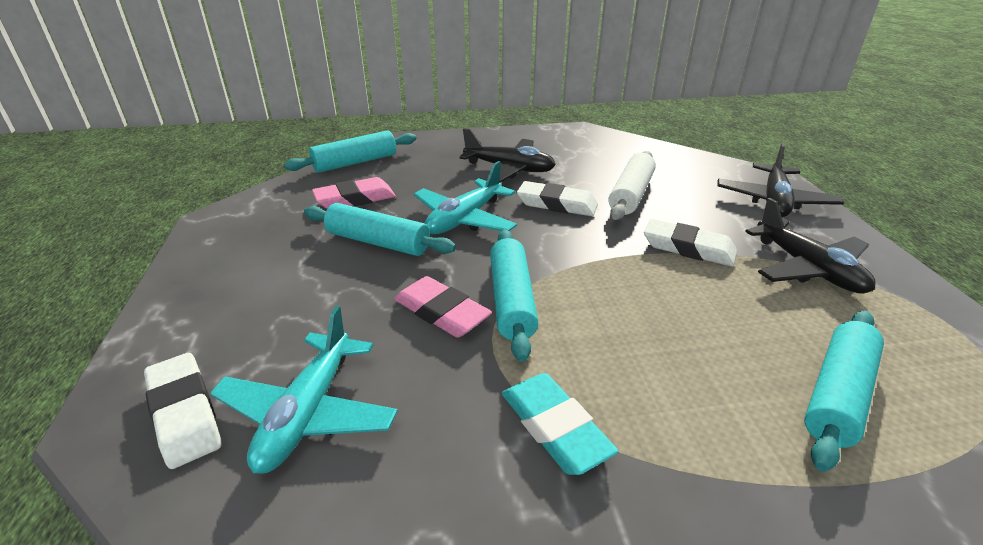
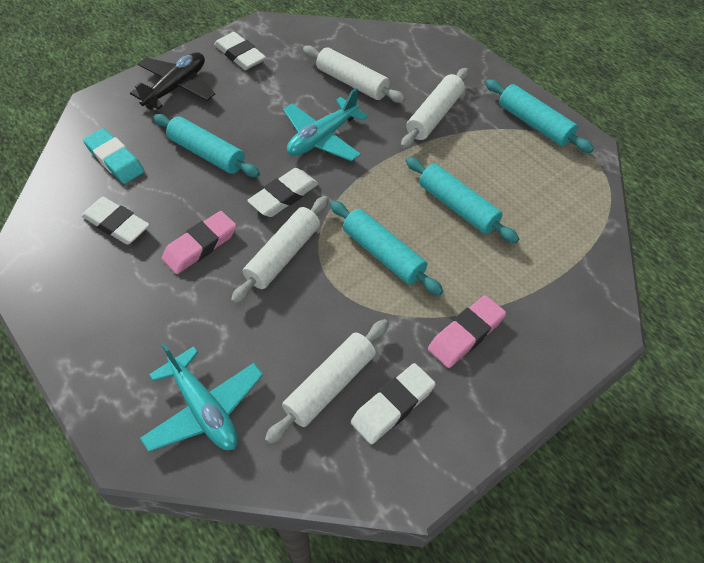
black plane: 3 -> 1
white eraser: 3 -> 4
white rolling pin: 1 -> 4

